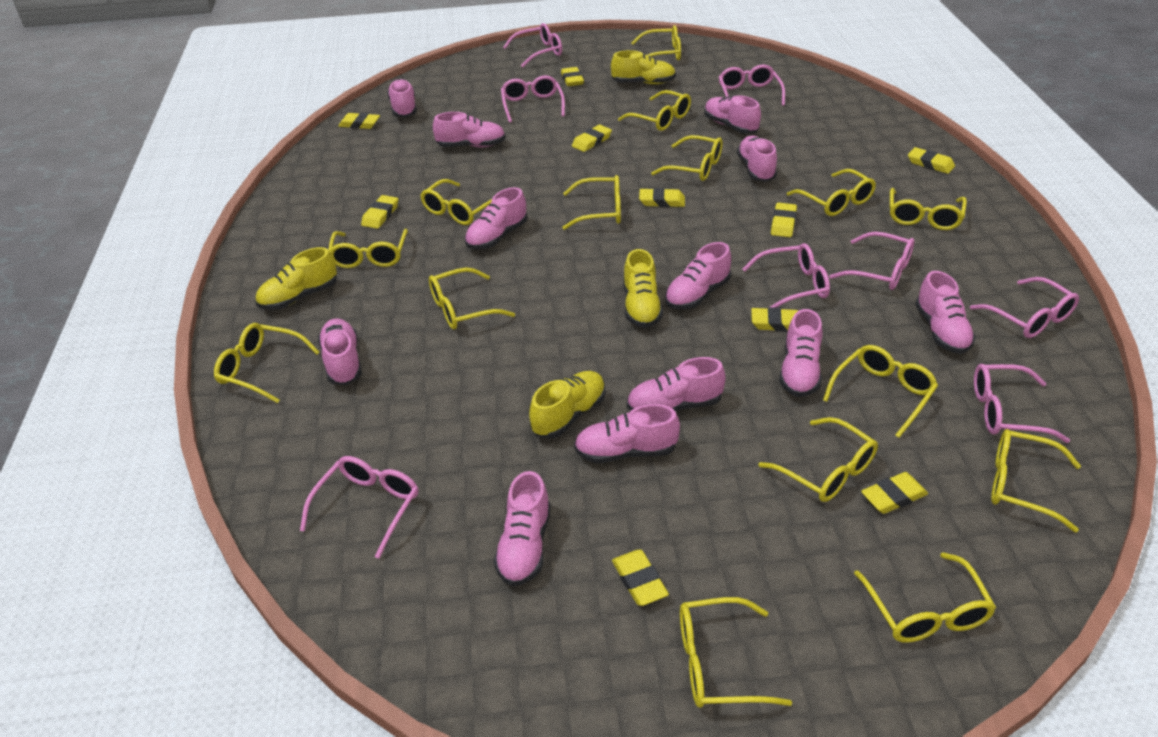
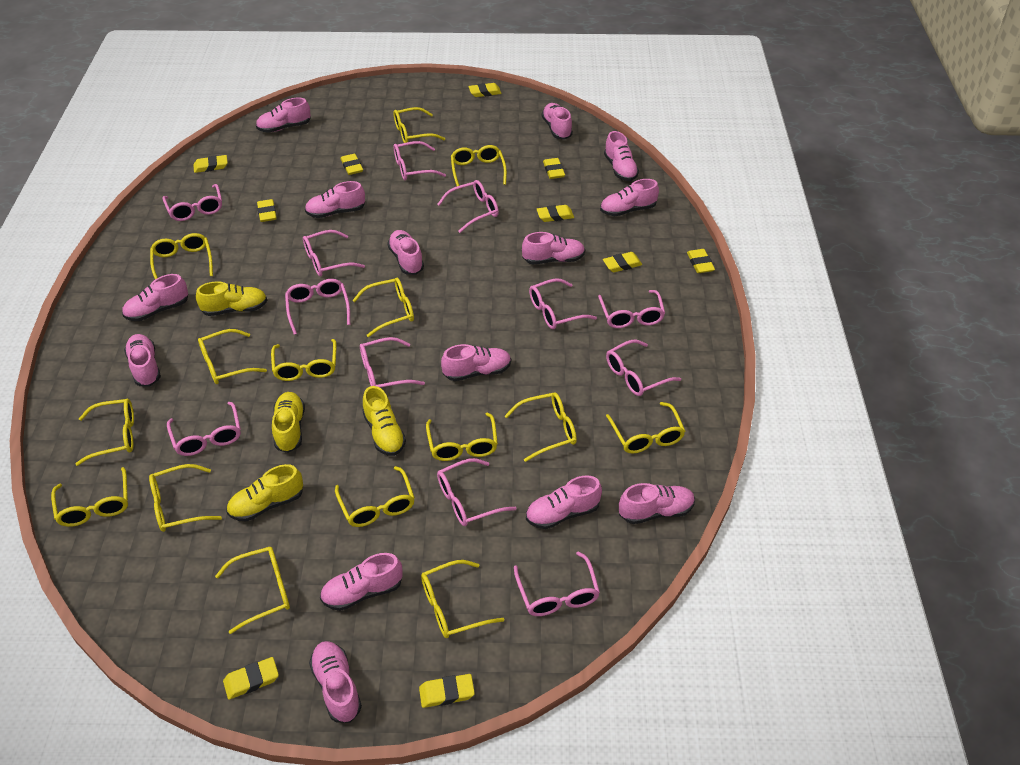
pink glasses: 8 -> 12
pink shoe: 12 -> 14

